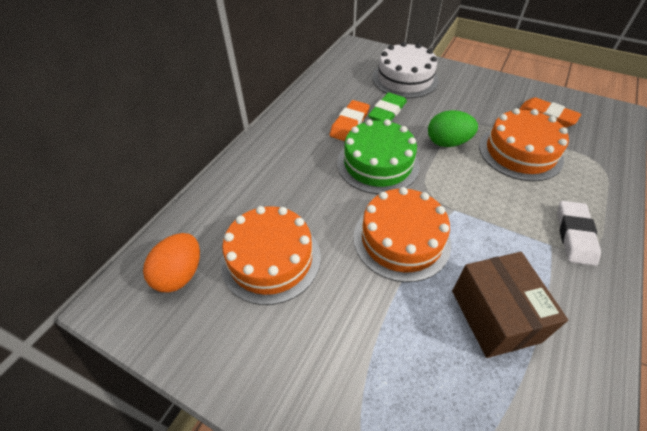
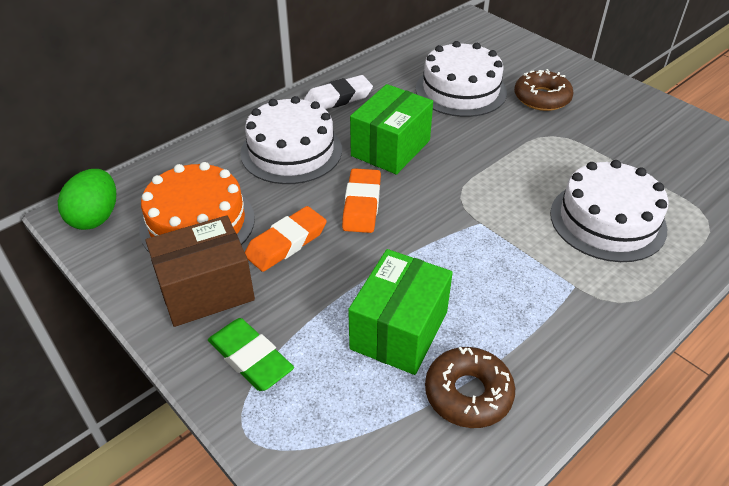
brown donut: 0 -> 2
green box: 0 -> 2
green cake: 1 -> 0
orange cake: 3 -> 1
orange egg: 1 -> 0
white cake: 1 -> 3

